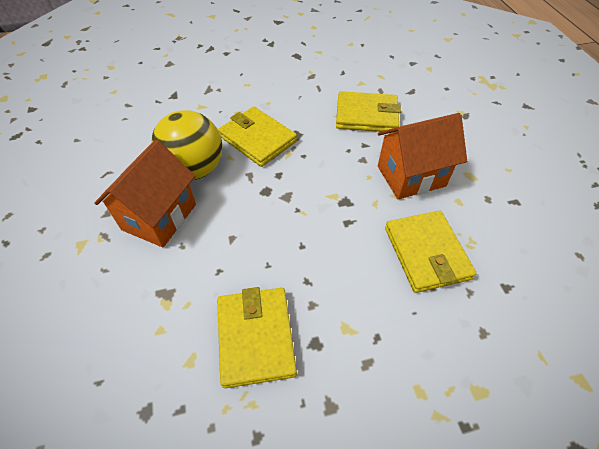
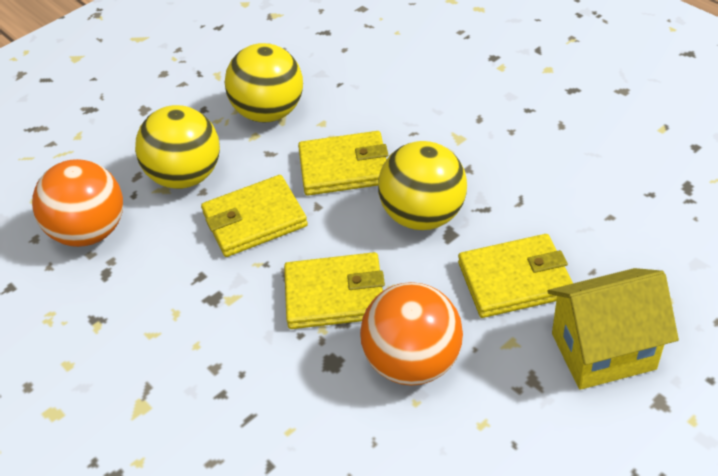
orange ball: 0 -> 2
orange house: 2 -> 0
yellow ball: 1 -> 3
yellow house: 0 -> 1

